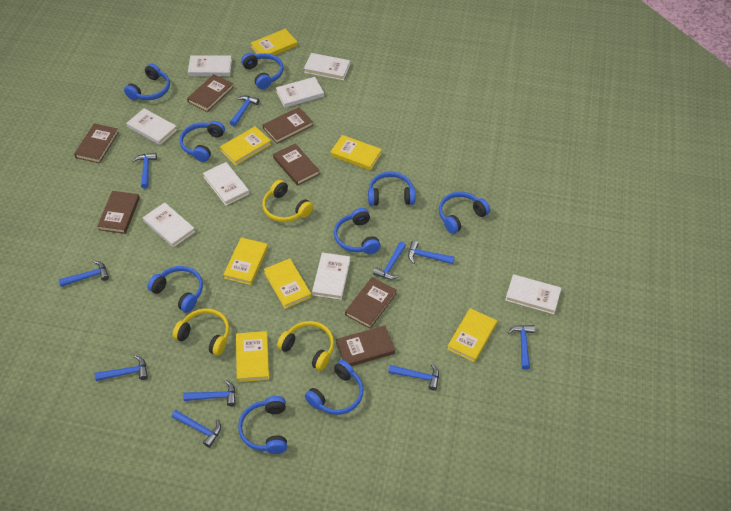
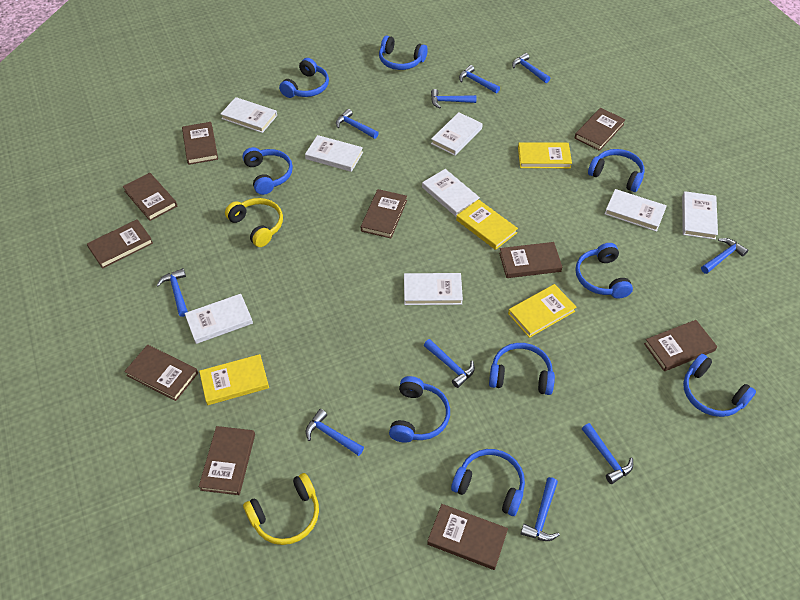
brown book: 7 -> 10
yellow book: 7 -> 4
yellow headphones: 3 -> 2

